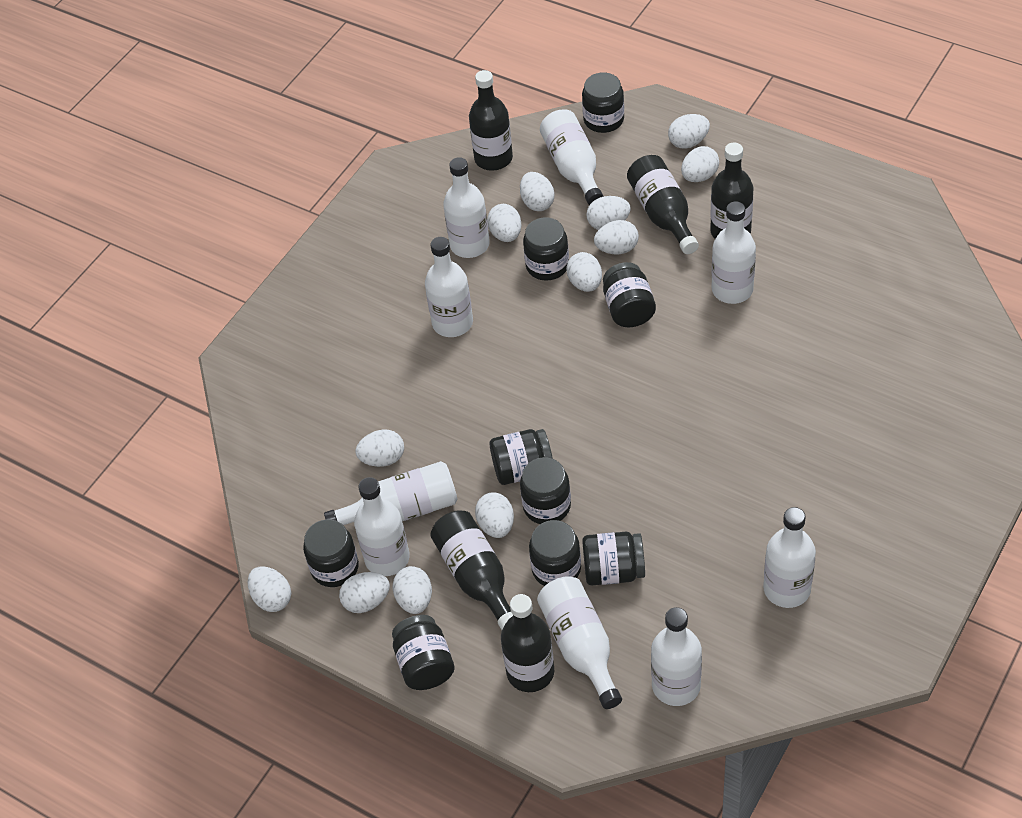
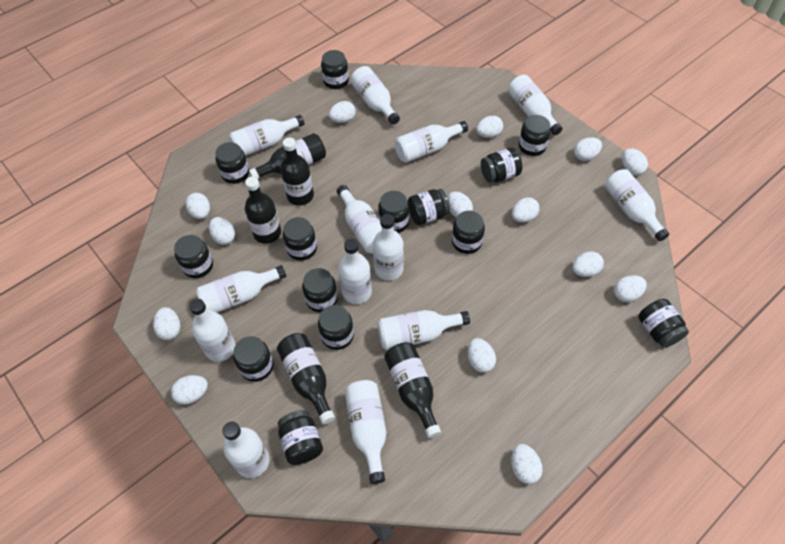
black jar: 9 -> 14
white bottle: 9 -> 13
white egg: 12 -> 14

